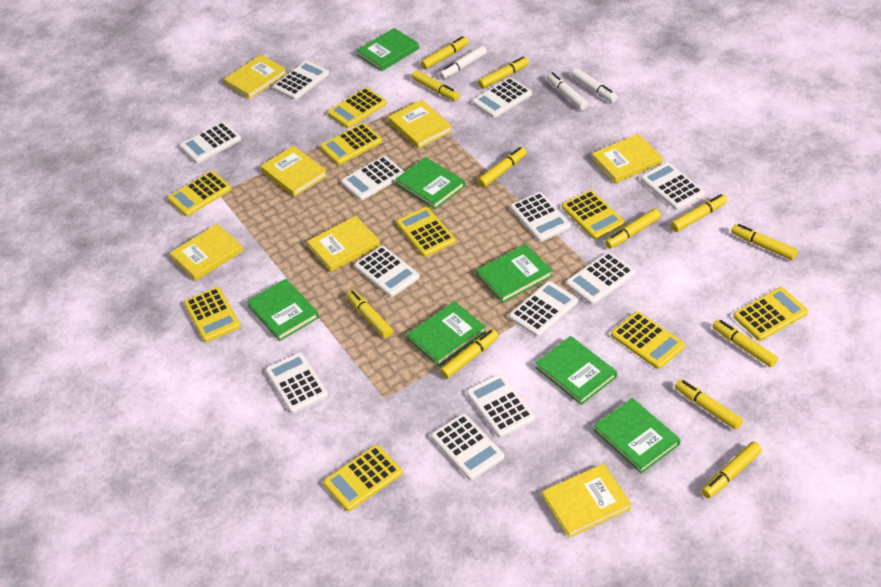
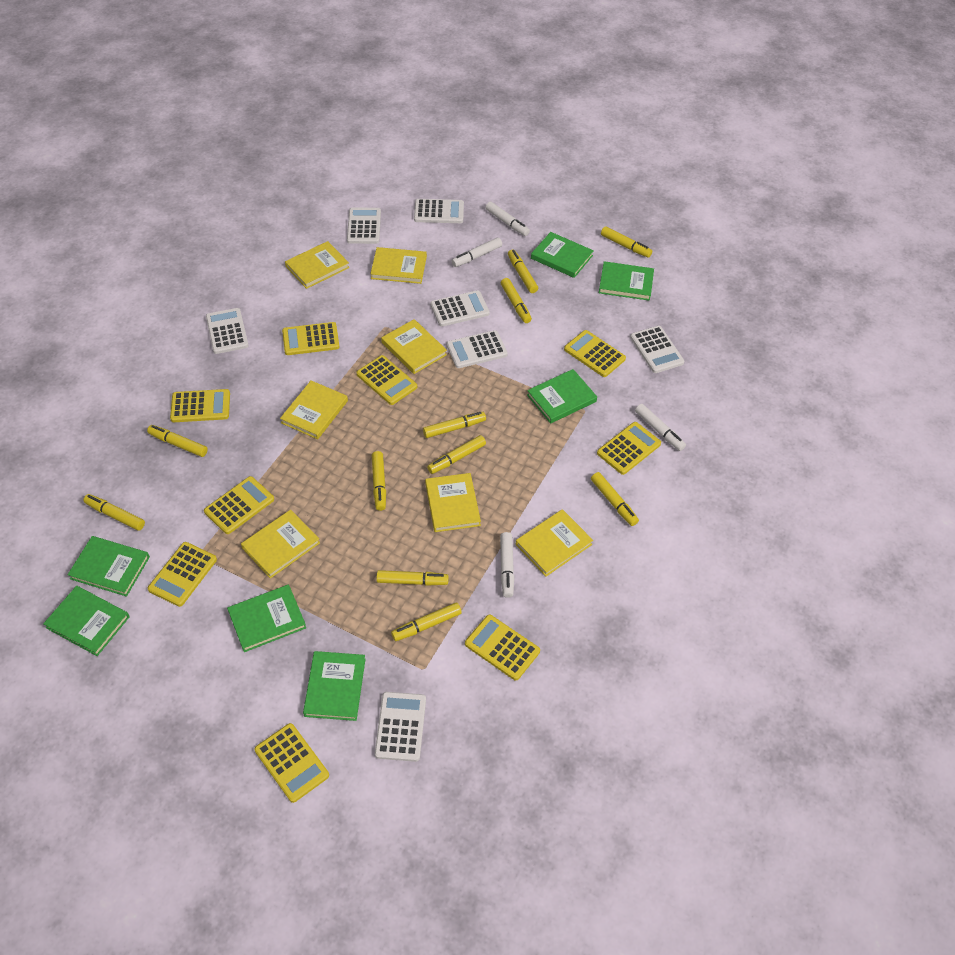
white calculator: 12 -> 7
white marker: 3 -> 4
yellow marker: 12 -> 11

